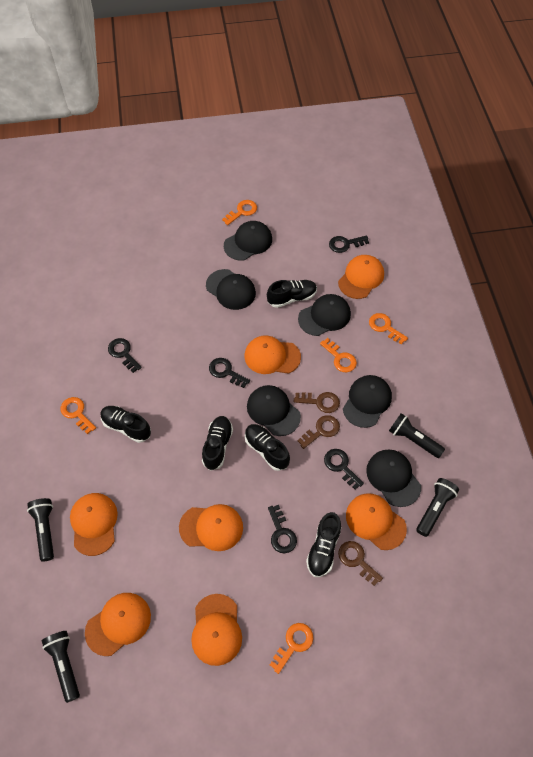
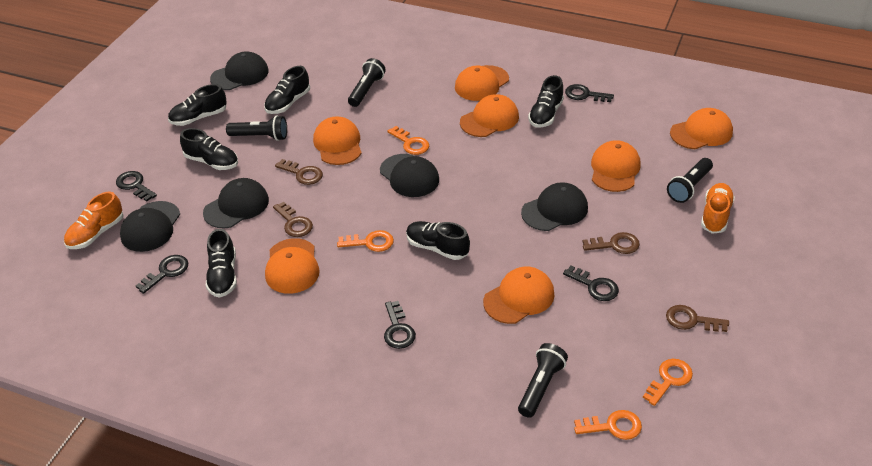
black cap: 6 -> 5
black shoe: 5 -> 6
brown key: 3 -> 4
orange key: 5 -> 4
orange shoe: 0 -> 2

